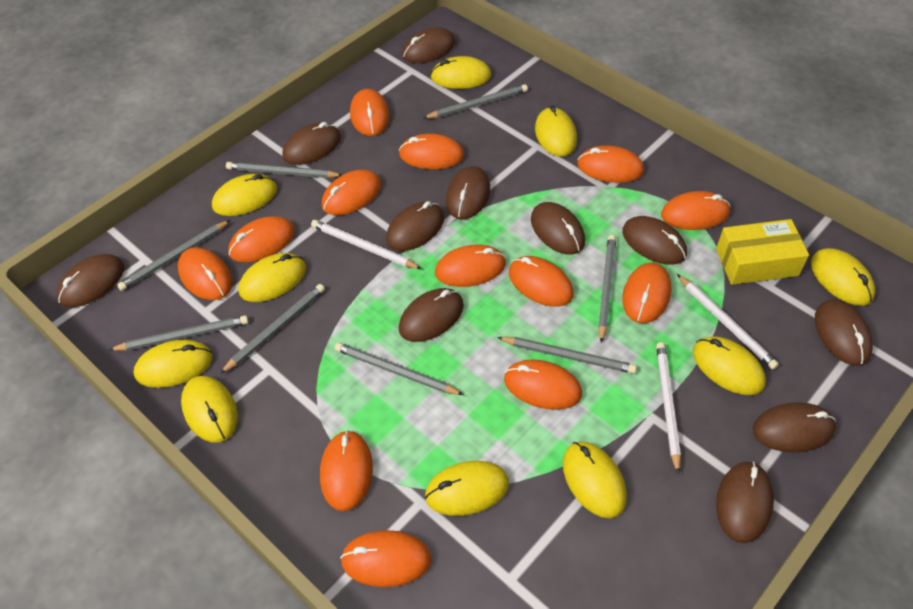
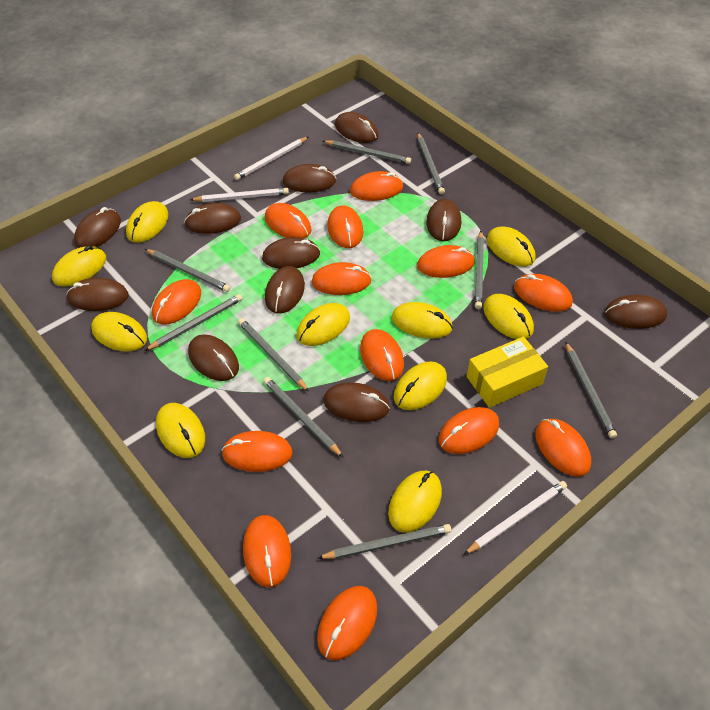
grey pencil: 8 -> 9

